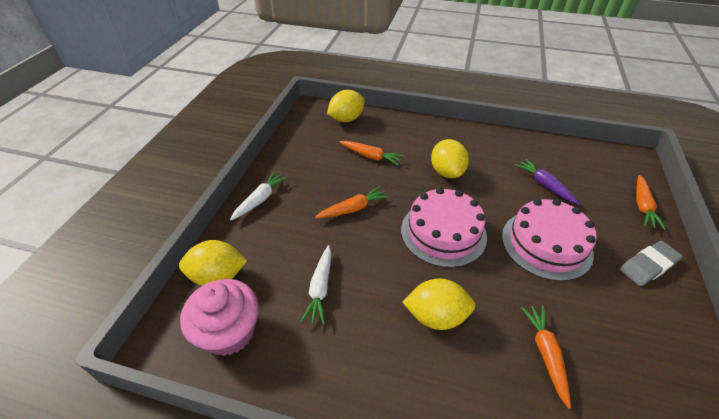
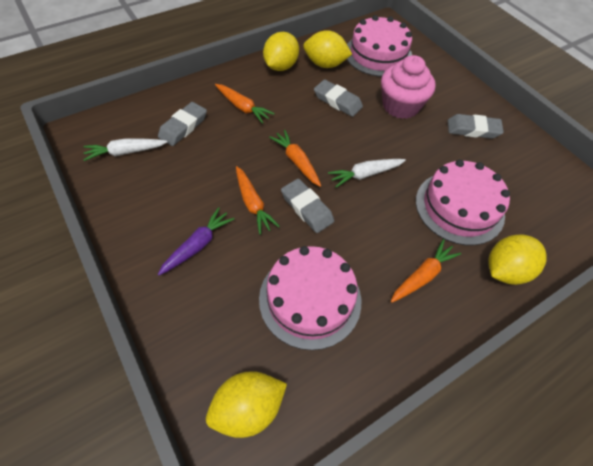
grey eraser: 1 -> 4
pink cake: 2 -> 3

